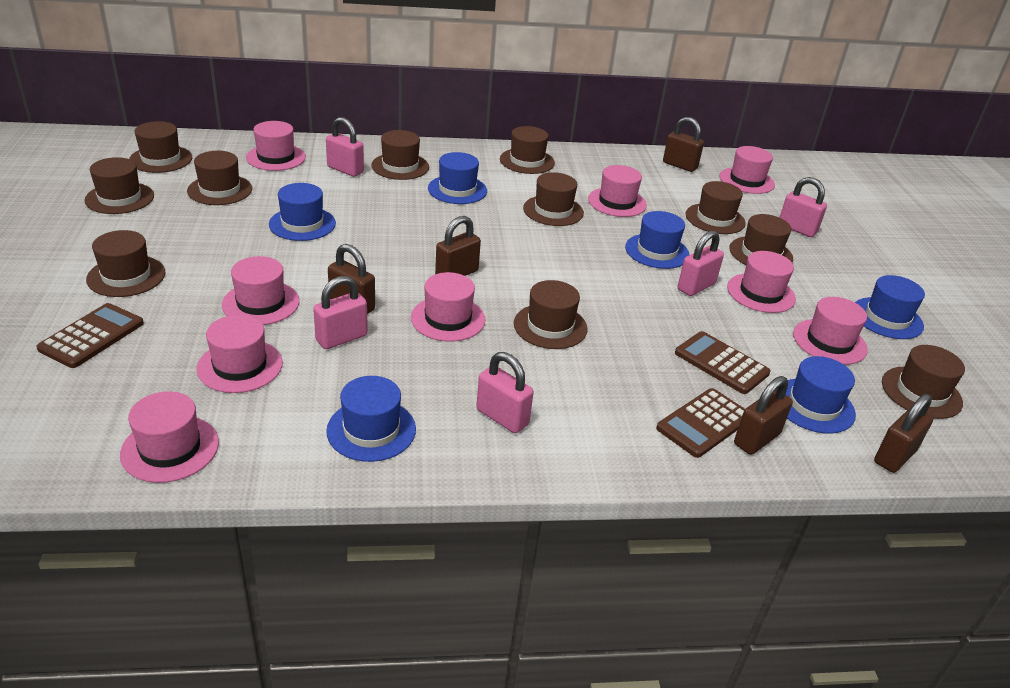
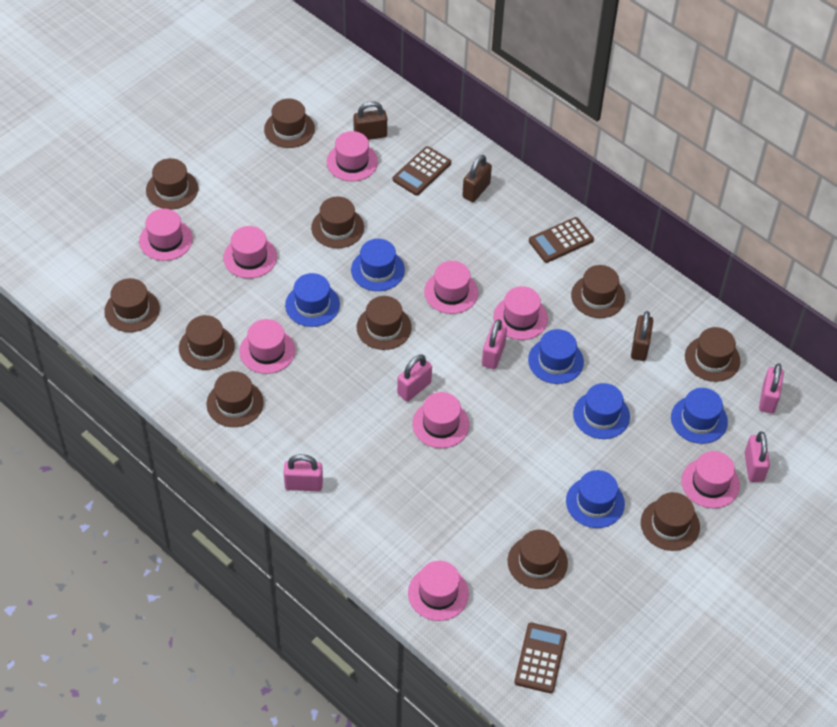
brown padlock: 5 -> 3

